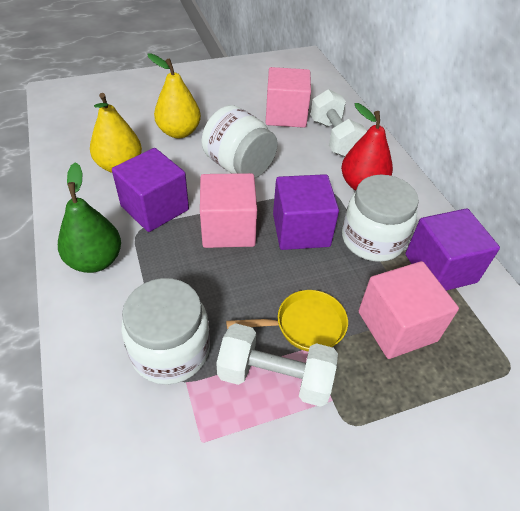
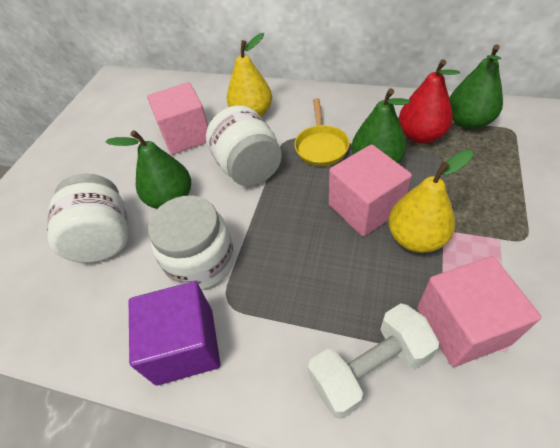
green pear: 1 -> 3
purple cube: 3 -> 1
white dumbbell: 2 -> 1

